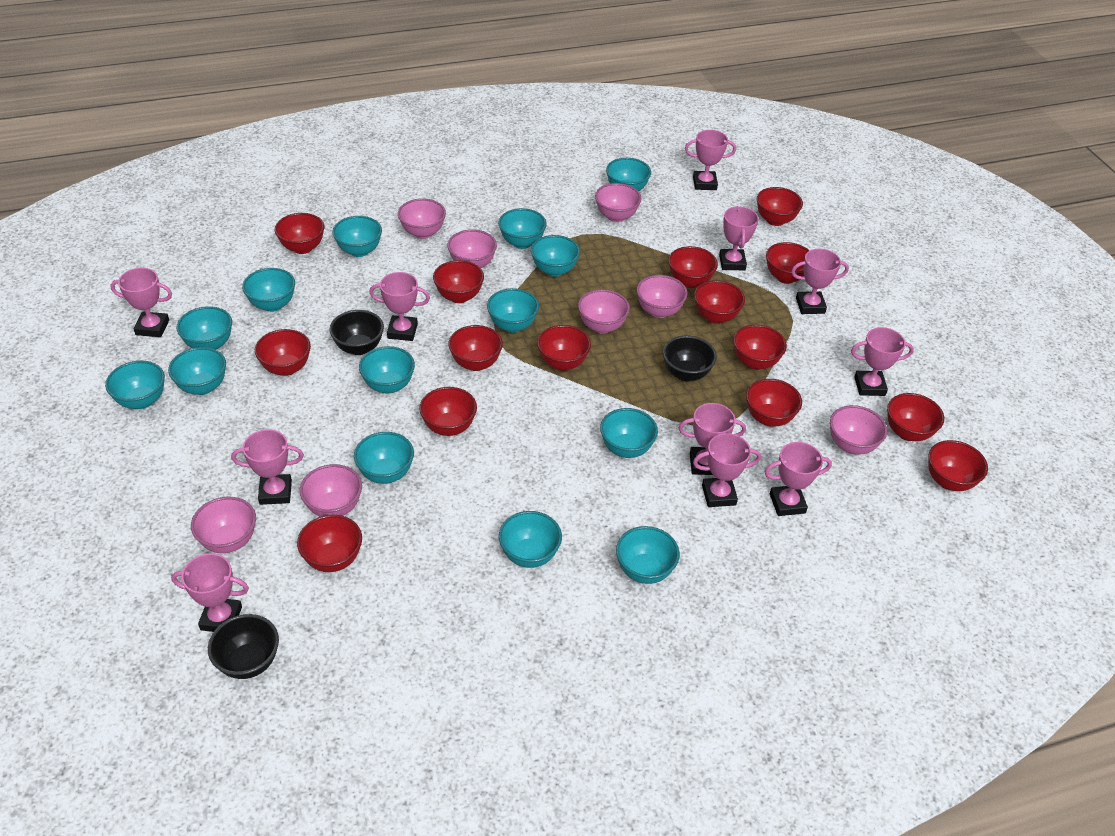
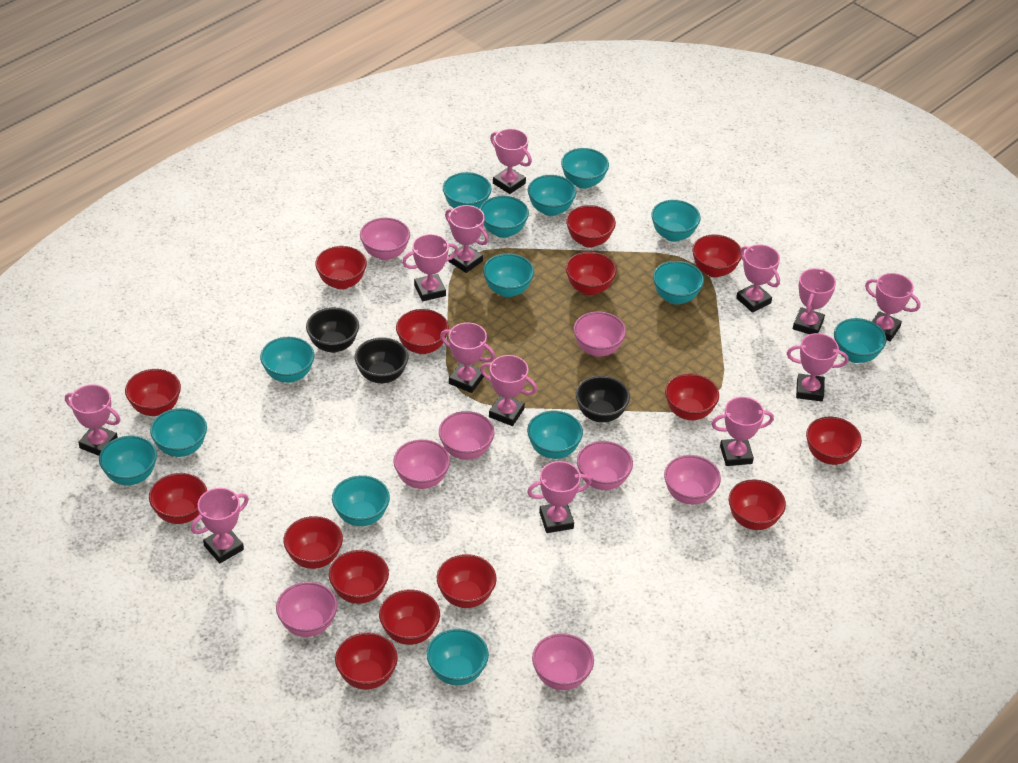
pink trophy: 11 -> 13

